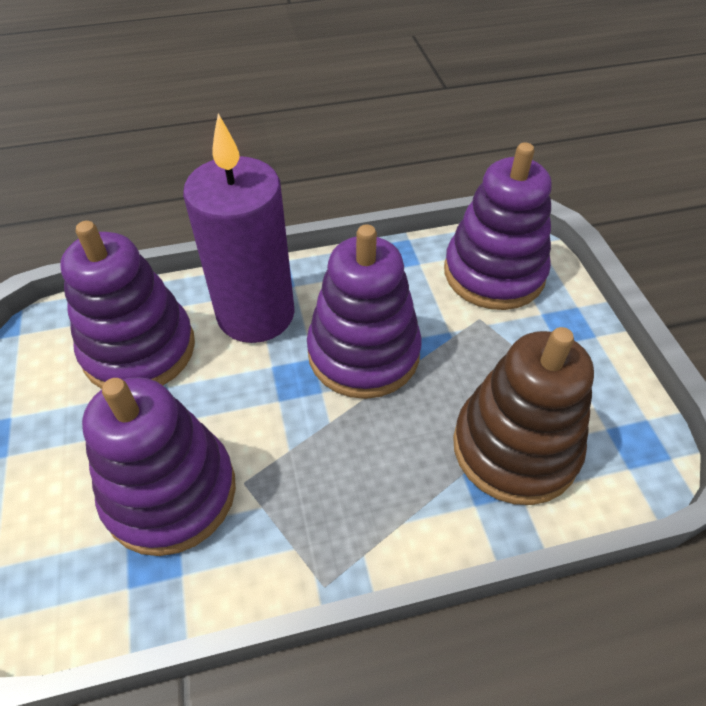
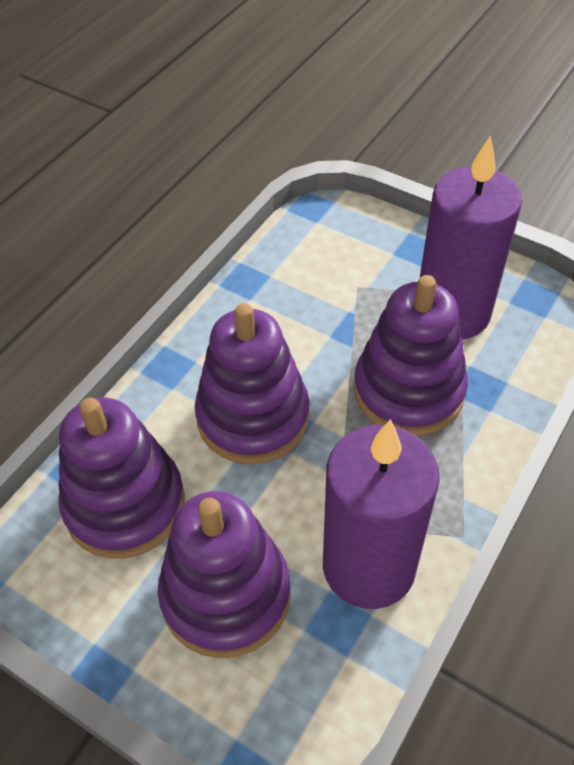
brown stacking toy: 1 -> 0
purple candle: 1 -> 2

